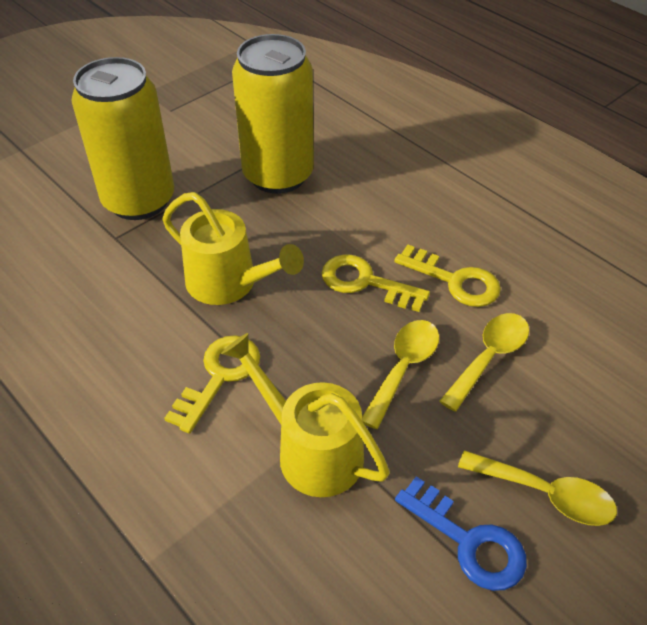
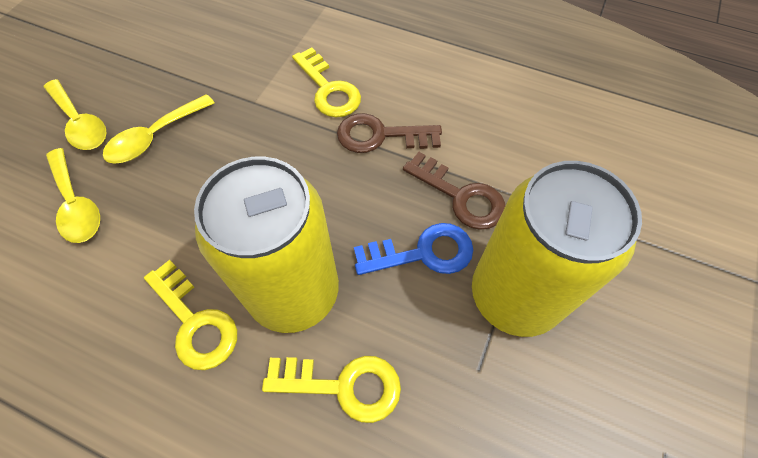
brown key: 0 -> 2
yellow watering can: 2 -> 0

